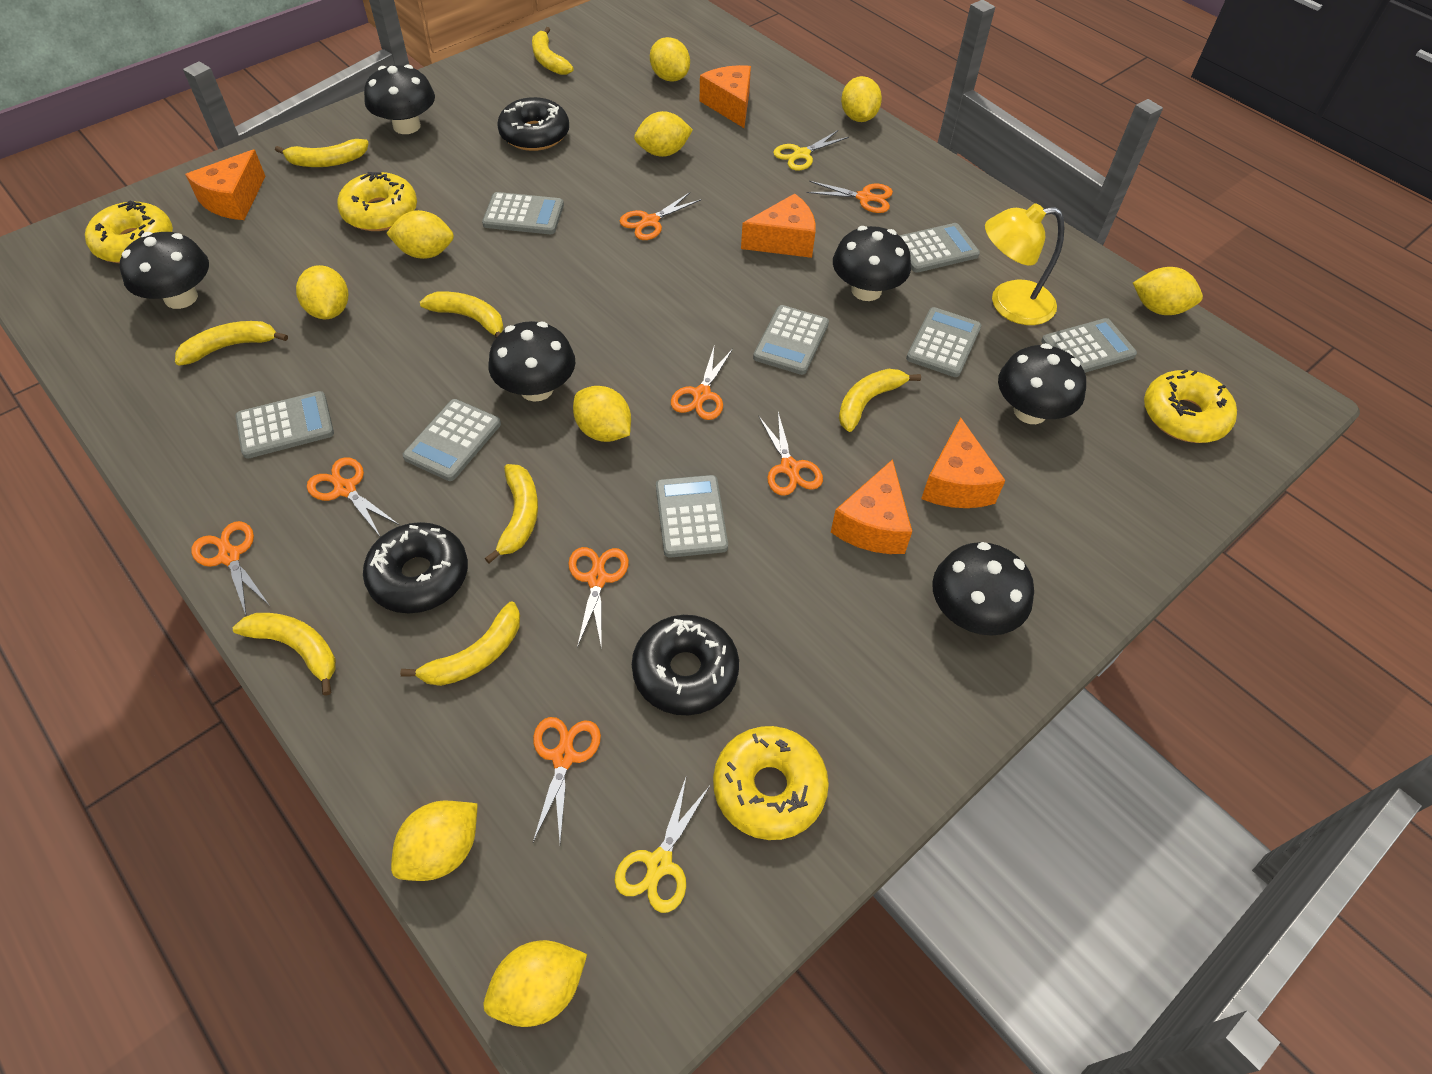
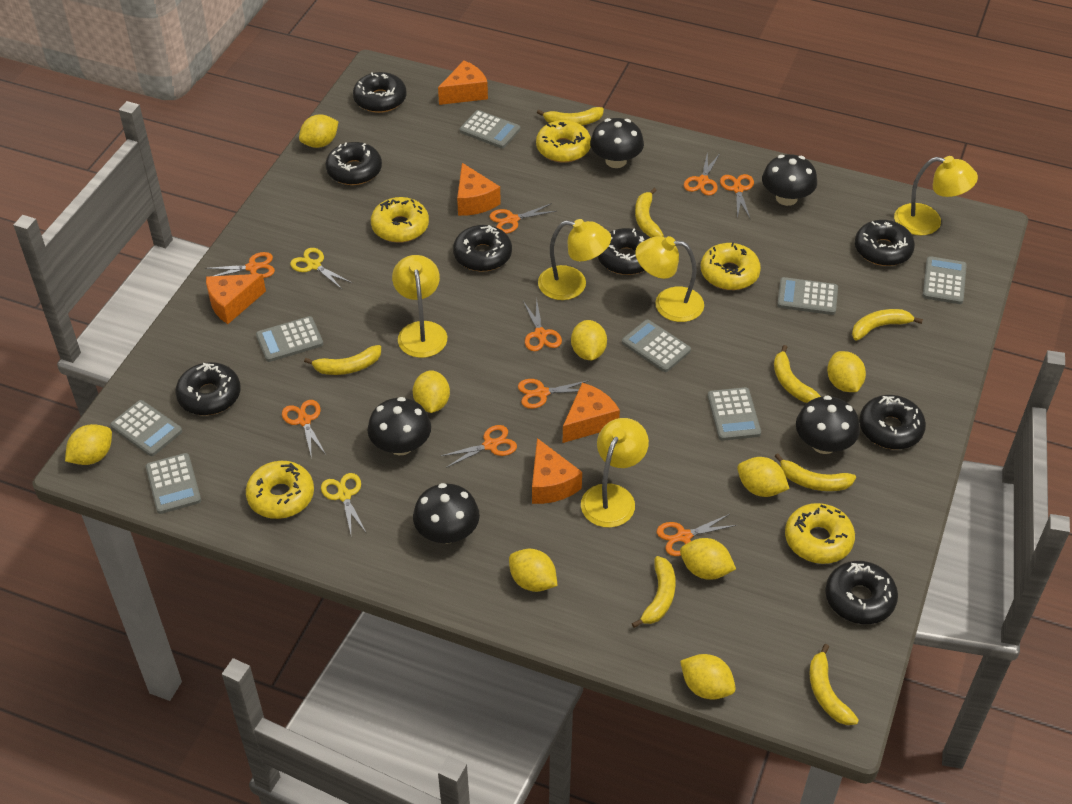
black donut: 3 -> 8
black mushroom: 6 -> 5
orange scissors: 8 -> 9
yellow donut: 4 -> 5
yellow lamp: 1 -> 5

